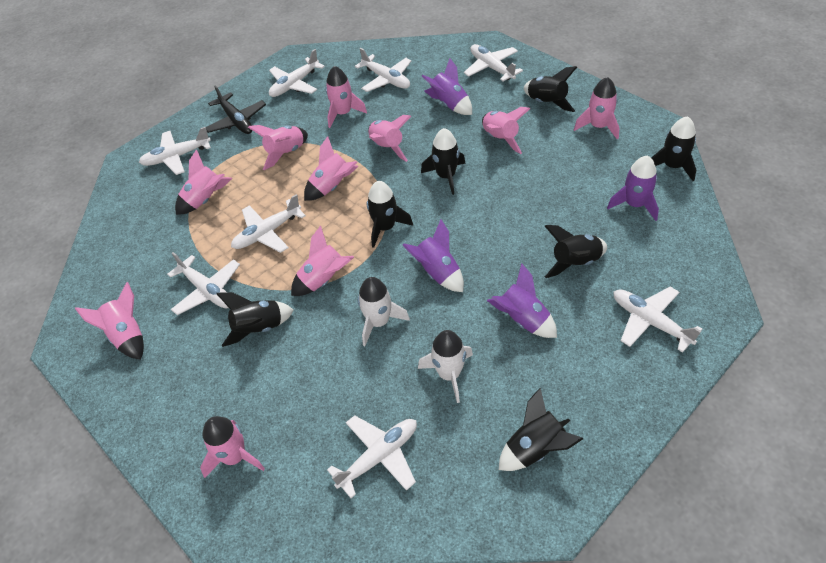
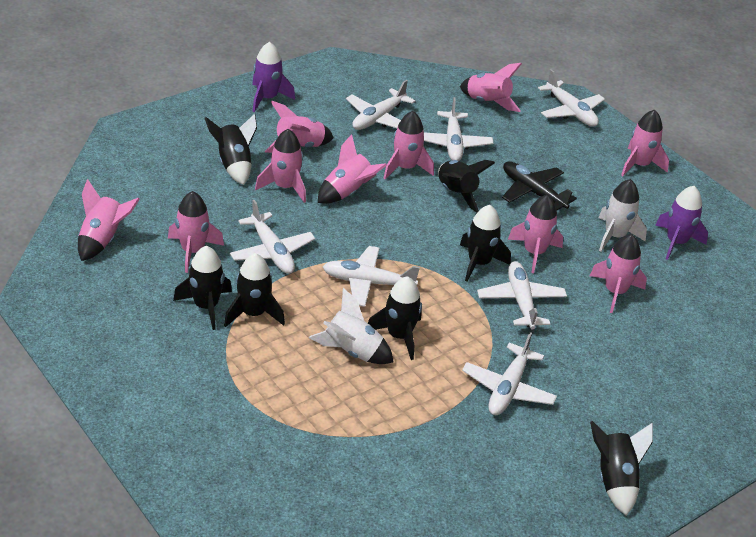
purple rocket: 4 -> 2
white plane: 8 -> 7

